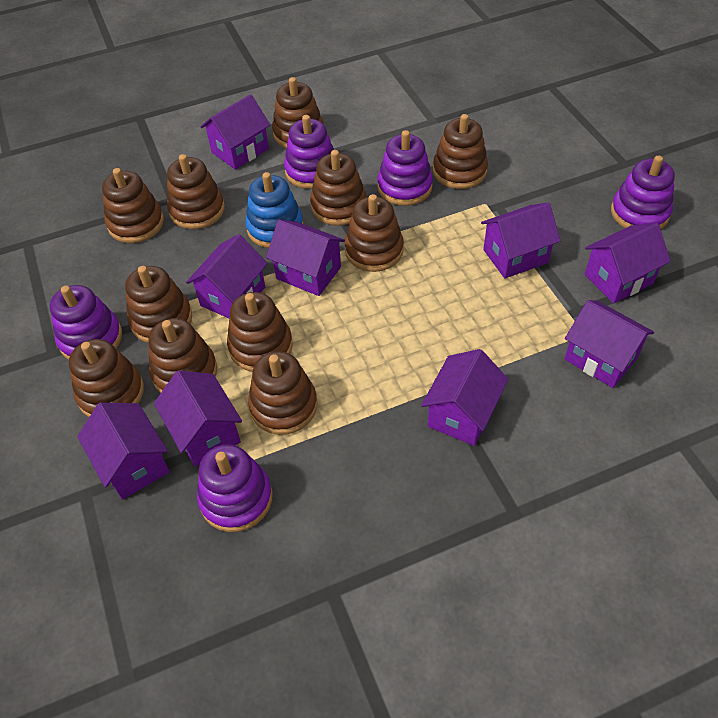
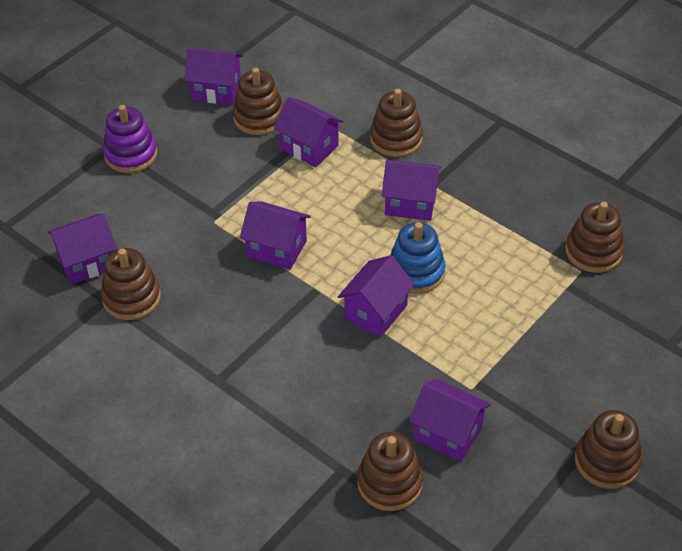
brown stacking toy: 11 -> 6
purple house: 9 -> 7
purple stacking toy: 5 -> 1

